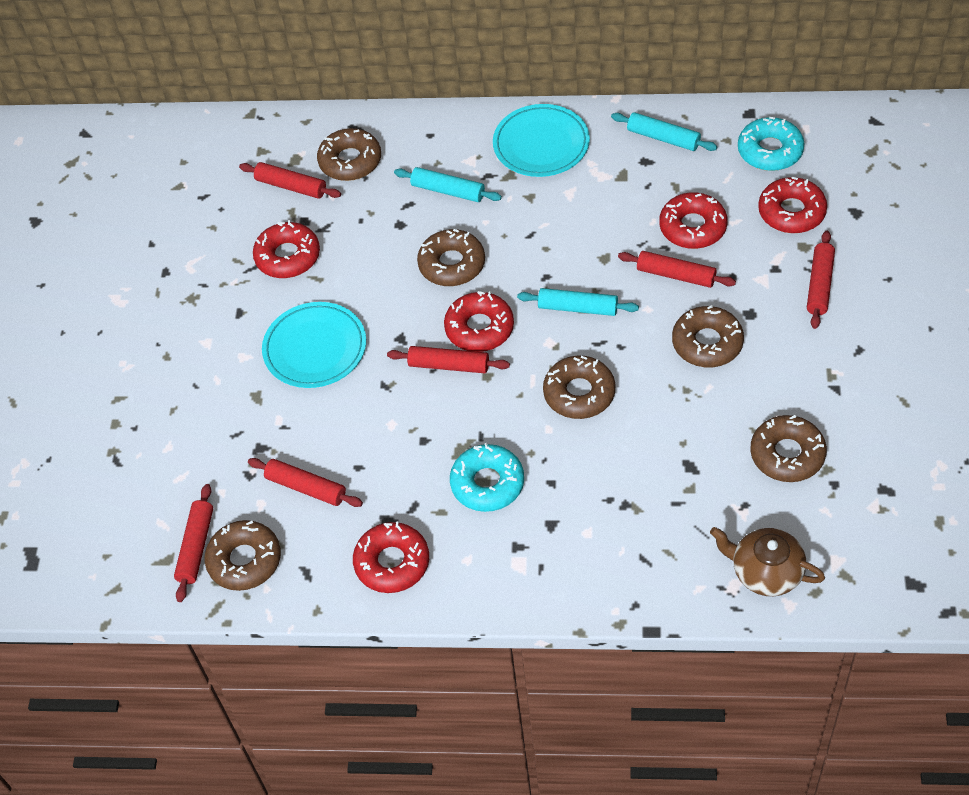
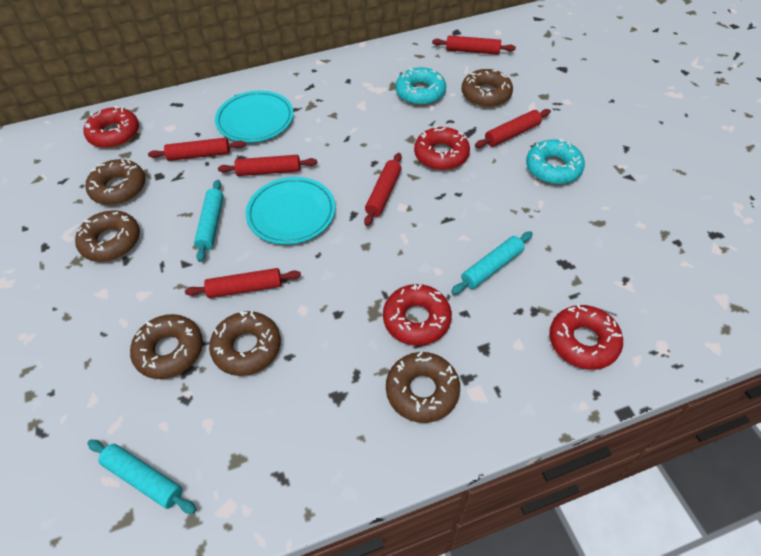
brown teapot: 1 -> 0
red donut: 5 -> 4

